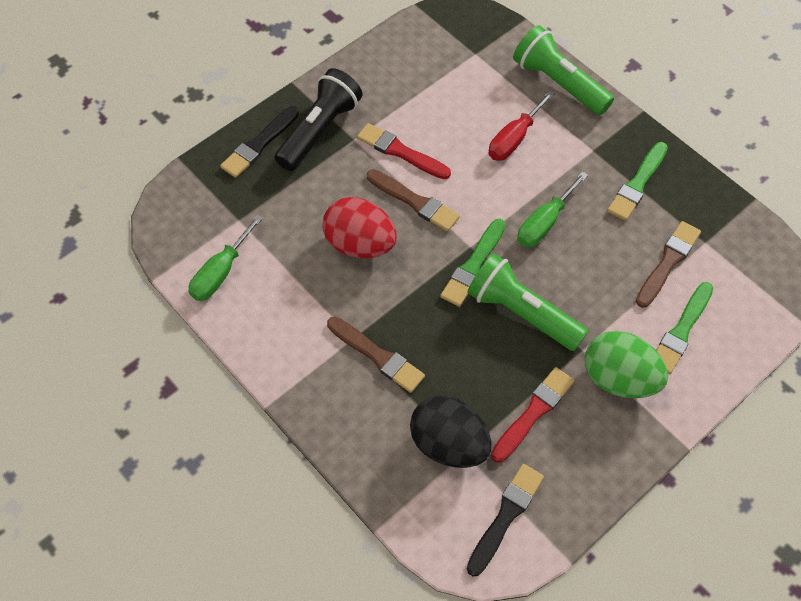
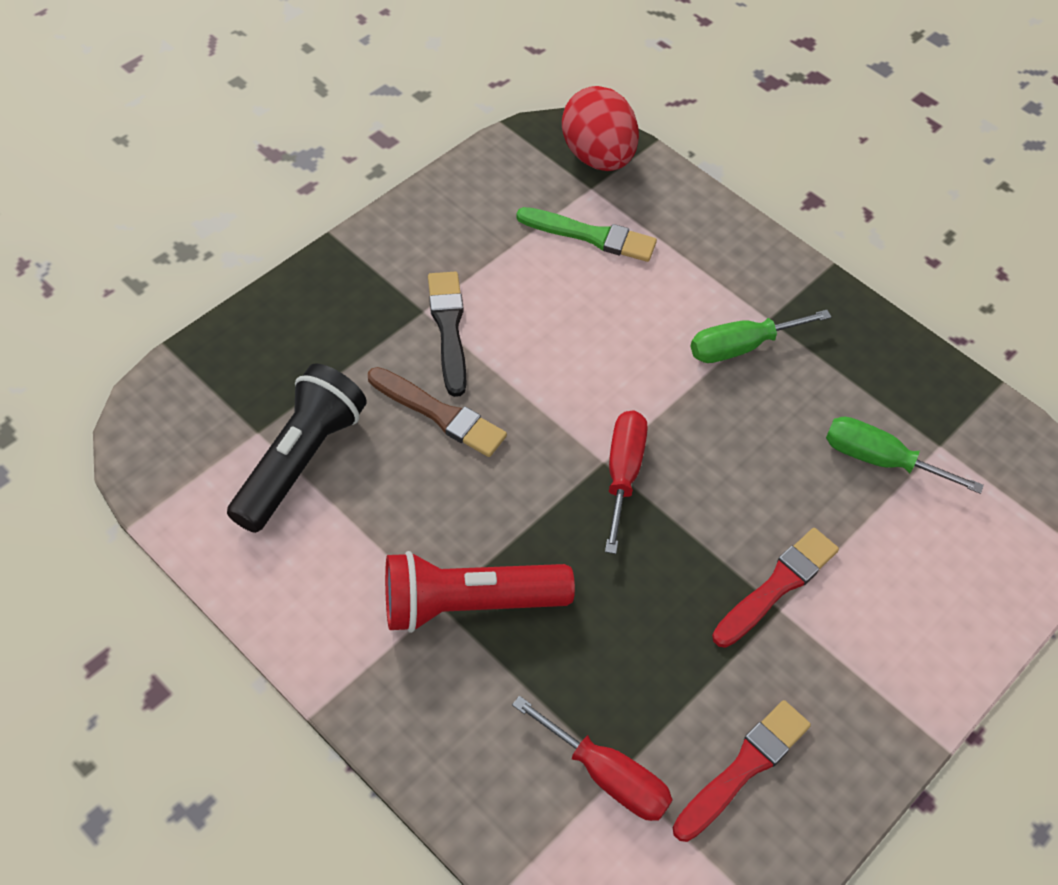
black brush: 2 -> 1
black egg: 1 -> 0
brown brush: 3 -> 1
green brush: 3 -> 1
green egg: 1 -> 0
green flashlight: 2 -> 0
red flashlight: 0 -> 1
red screwdriver: 1 -> 2

